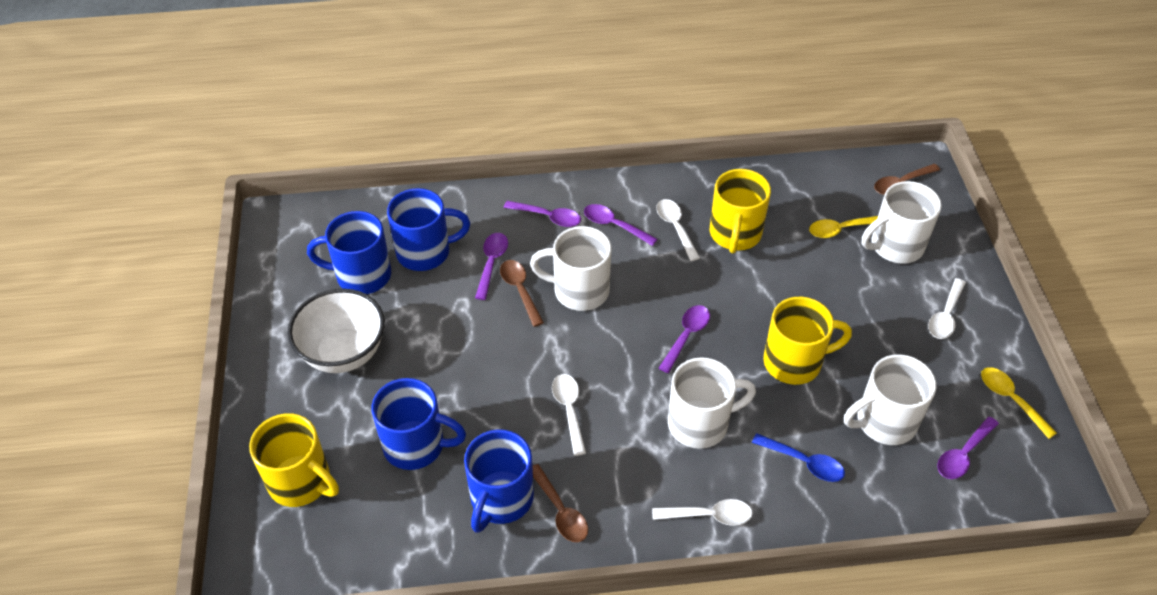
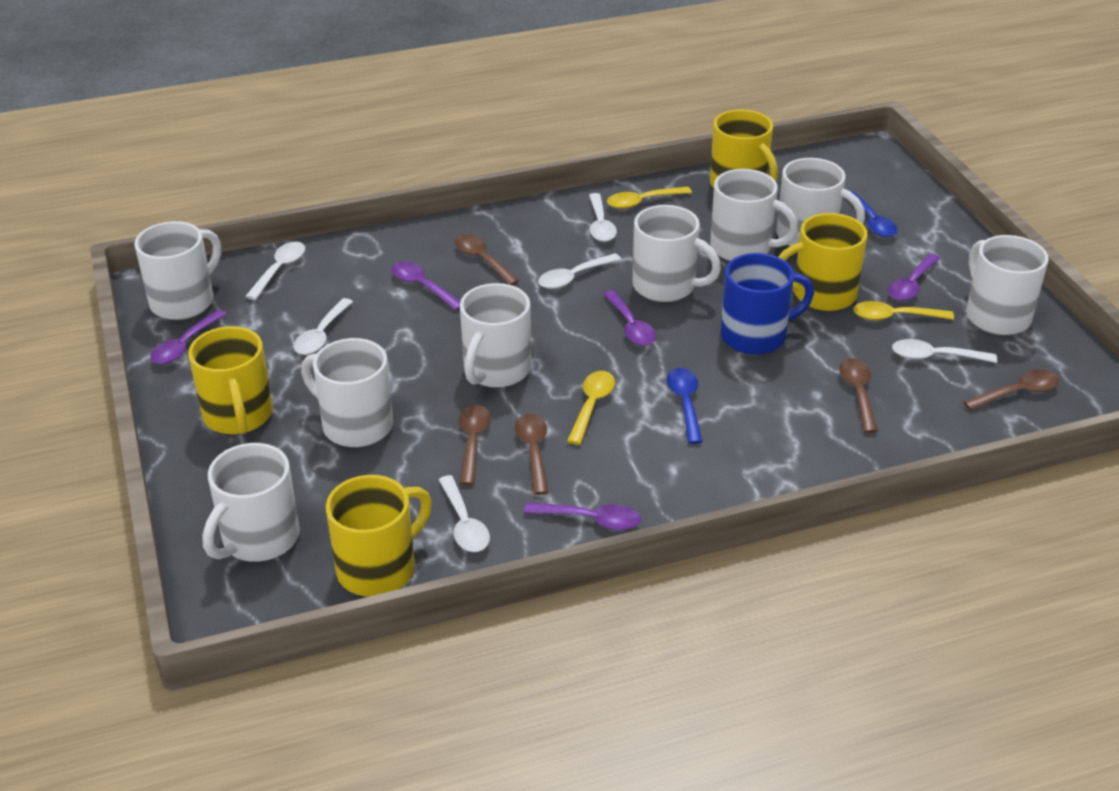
blue mug: 4 -> 1
blue spoon: 1 -> 2
brown spoon: 3 -> 5
white bowl: 1 -> 0
white mug: 4 -> 8
white spoon: 4 -> 6
yellow mug: 3 -> 4
yellow spoon: 2 -> 3

